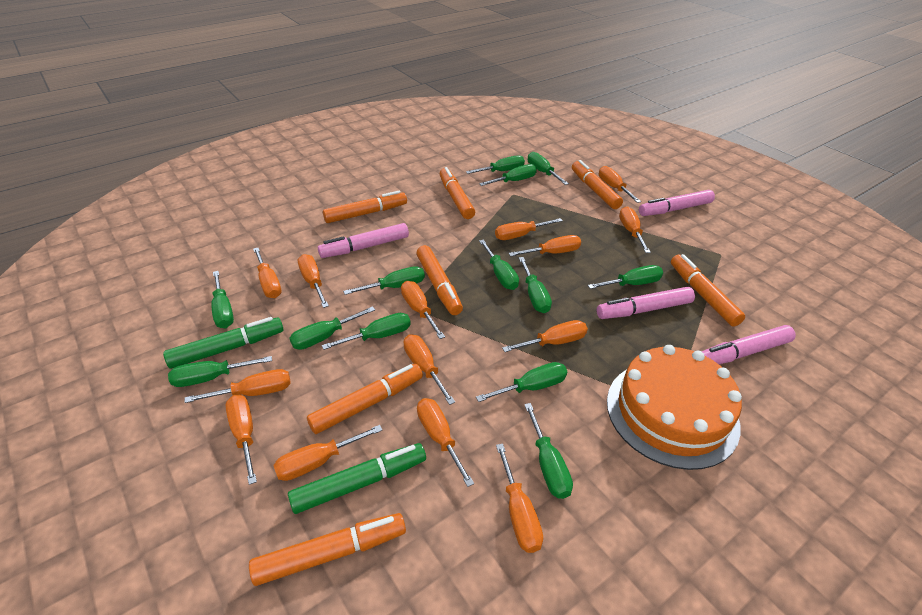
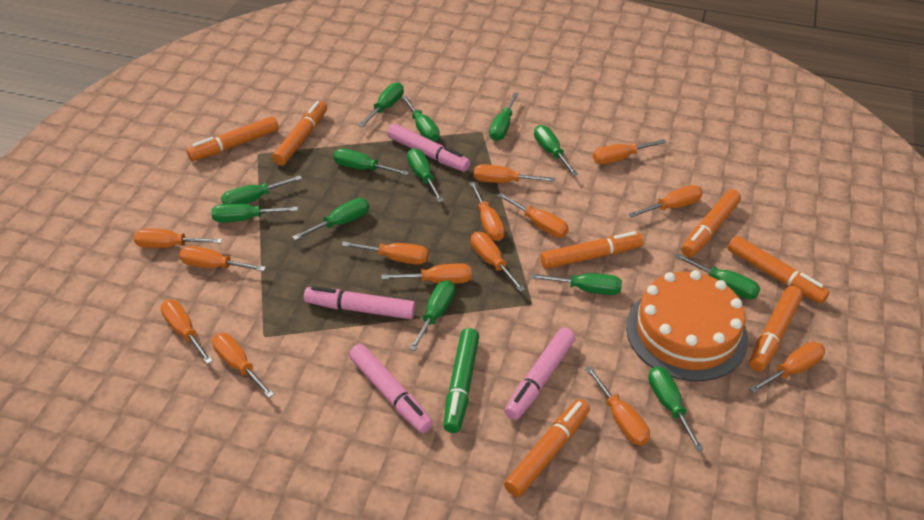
green marker: 2 -> 1

